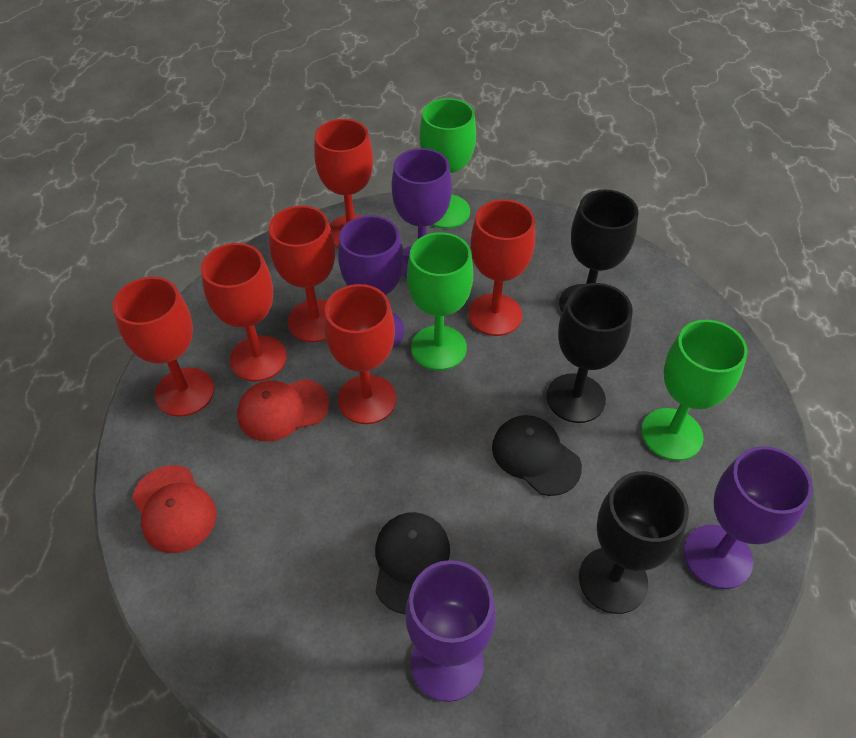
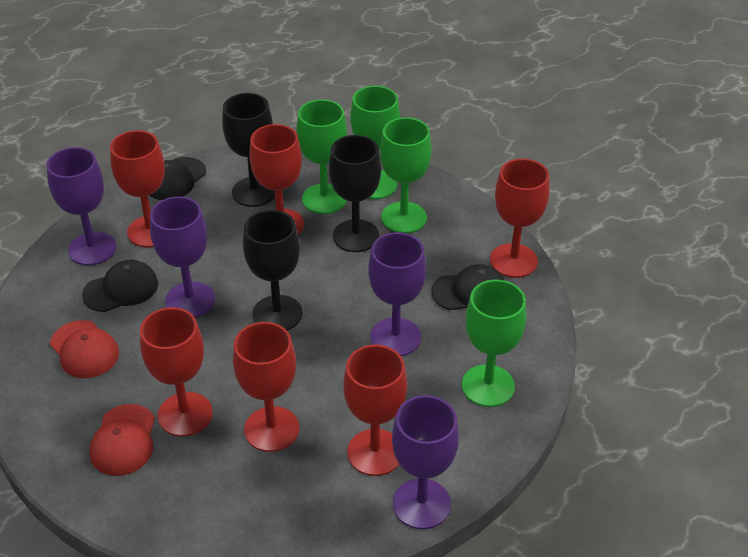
black cap: 2 -> 3
green goblet: 3 -> 4

